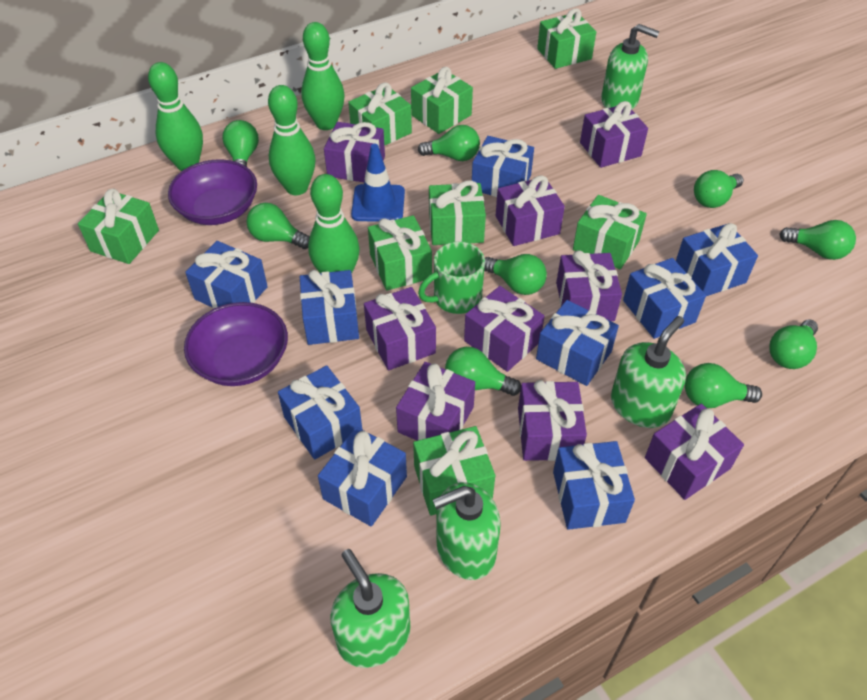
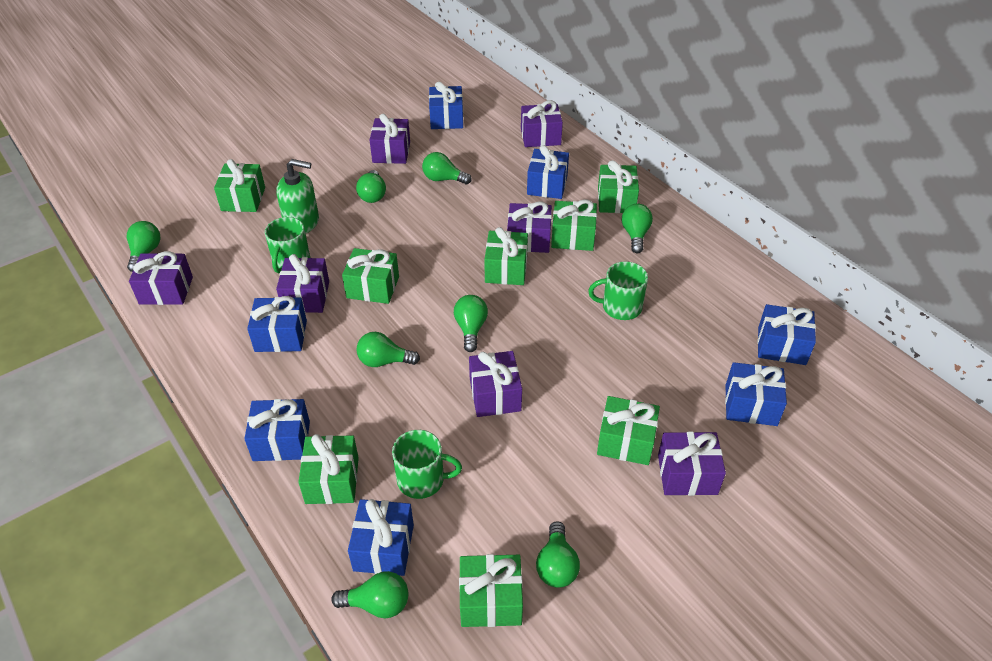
blue gift: 9 -> 7
blue traffic cone: 1 -> 0
green bowling pin: 4 -> 0
green light bulb: 9 -> 8
green mug: 1 -> 3
green soap dispenser: 4 -> 1
purple bowl: 2 -> 0
purple gift: 9 -> 7

